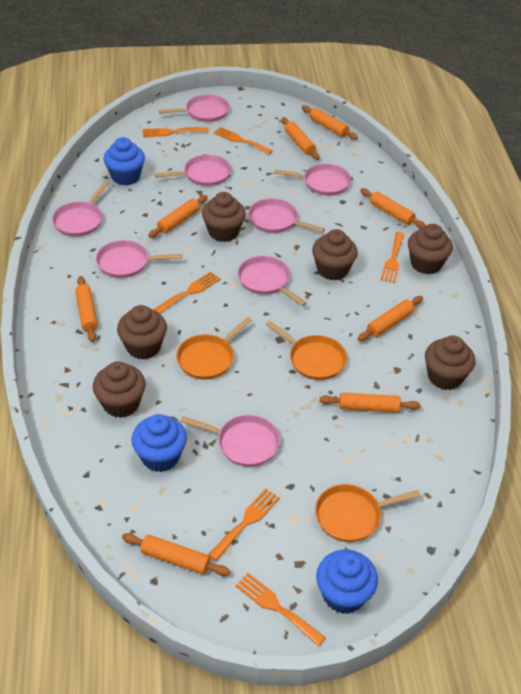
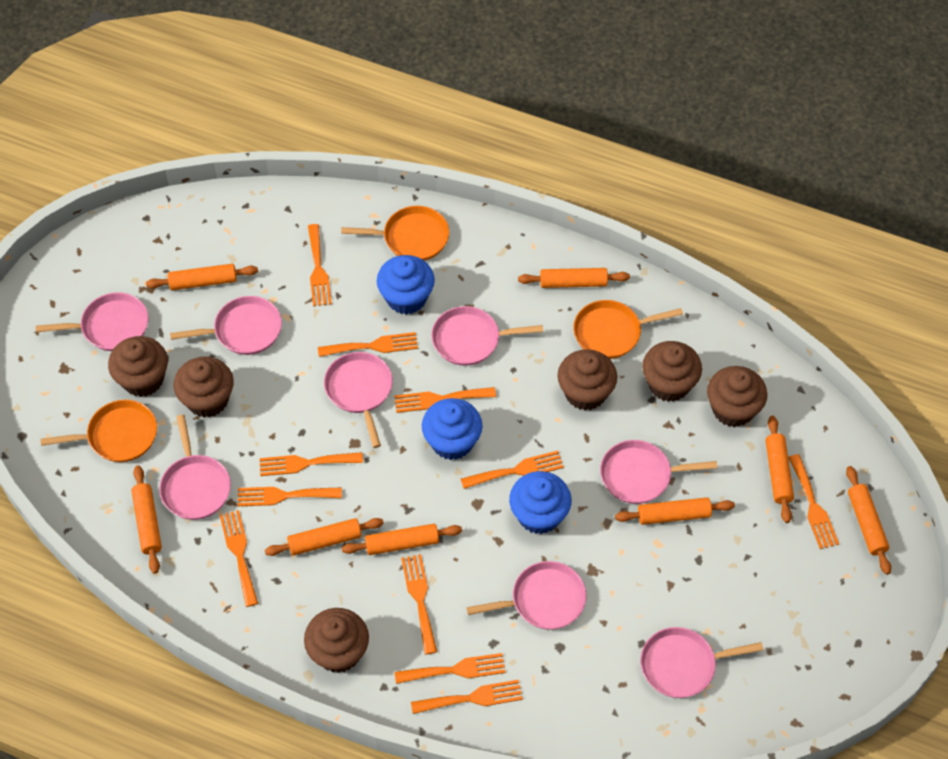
orange fork: 6 -> 11

